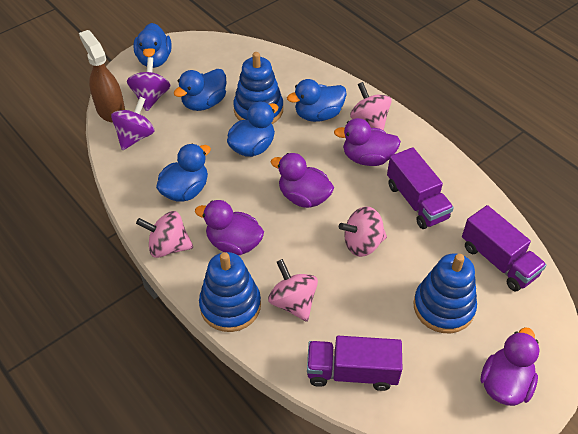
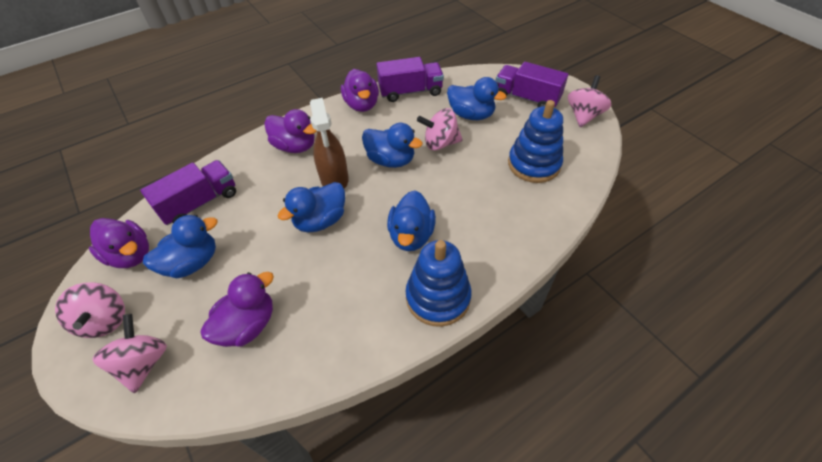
blue stacking toy: 3 -> 2
purple spinning top: 2 -> 0

